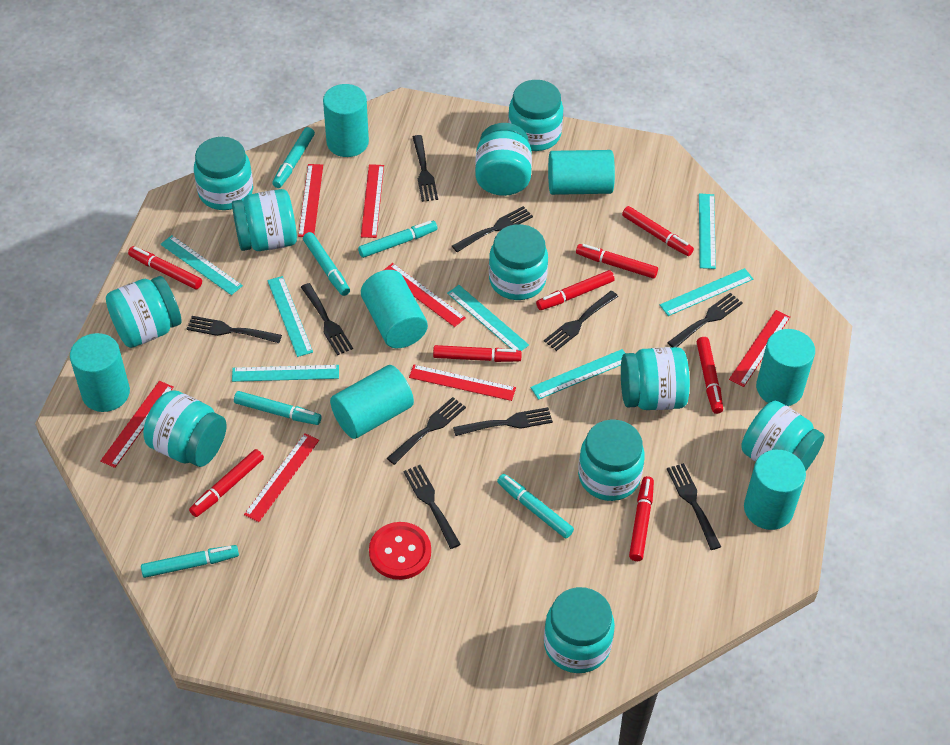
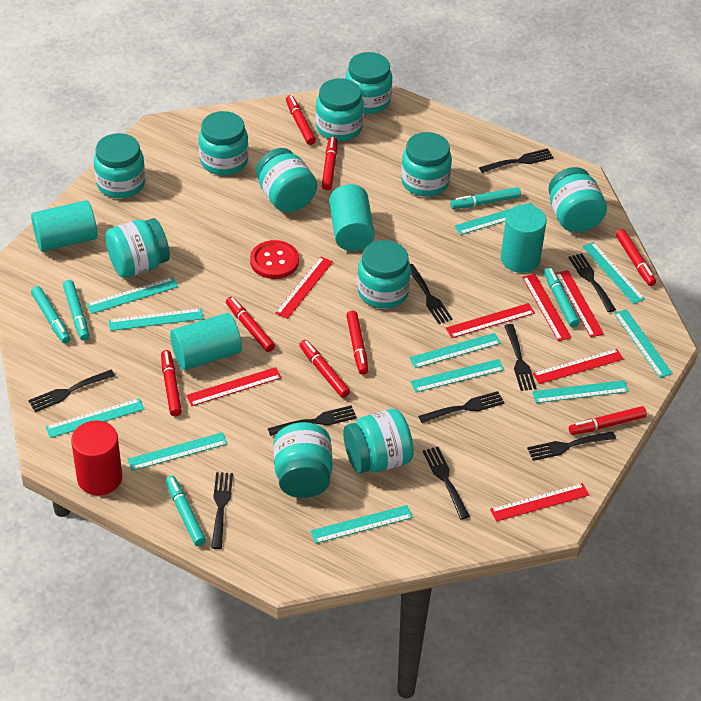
red cylinder: 0 -> 1
turquoise cylinder: 7 -> 4
turquoise marker: 6 -> 5
turquoise ruler: 7 -> 11

